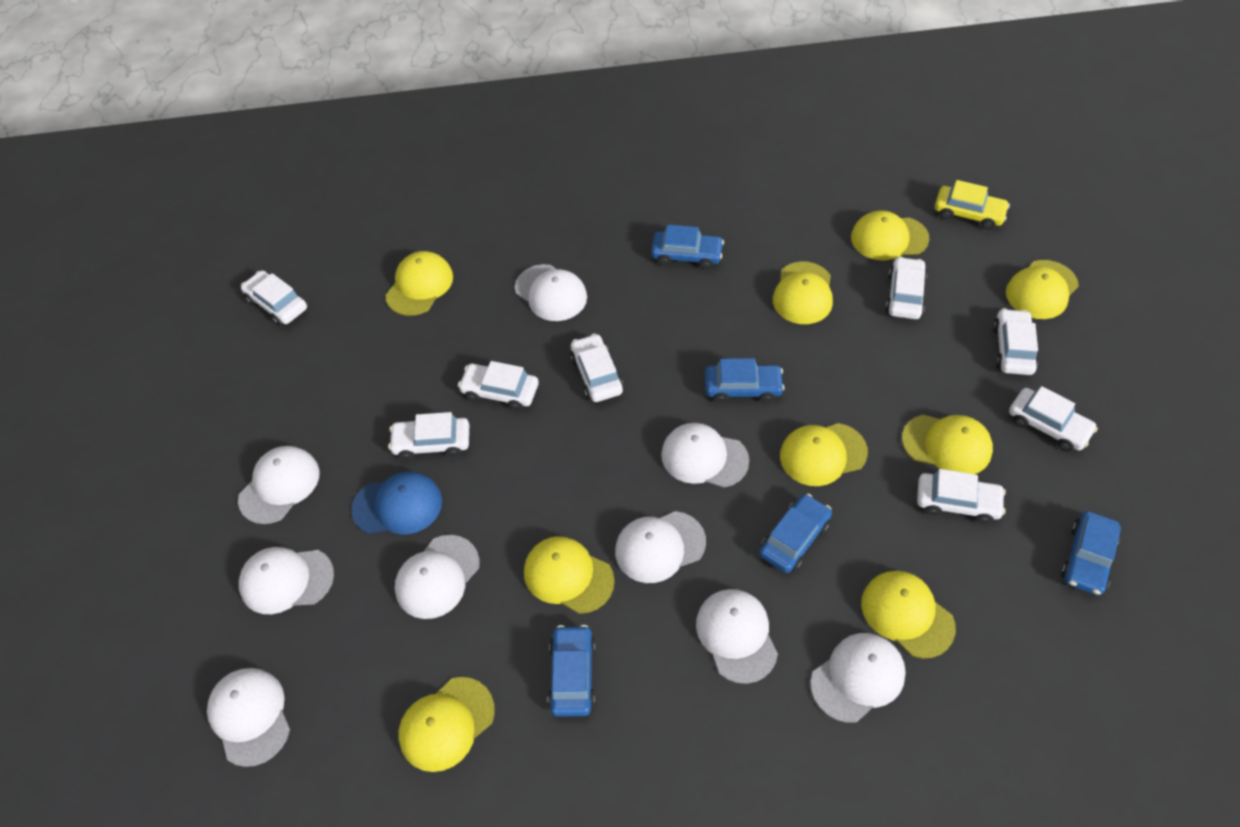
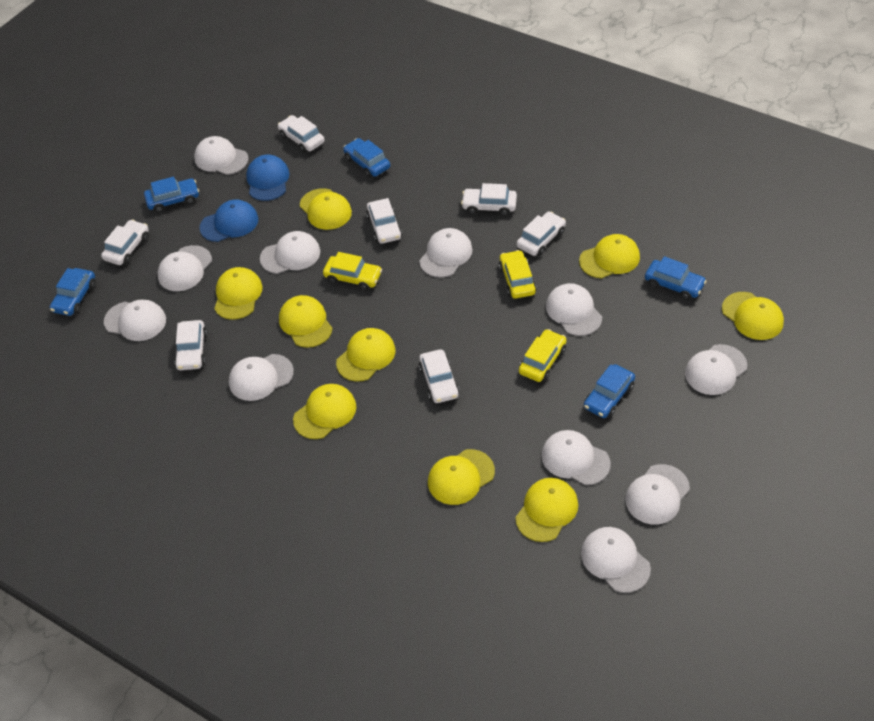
blue cap: 1 -> 2
white cap: 9 -> 11
white car: 8 -> 7
yellow car: 1 -> 3

